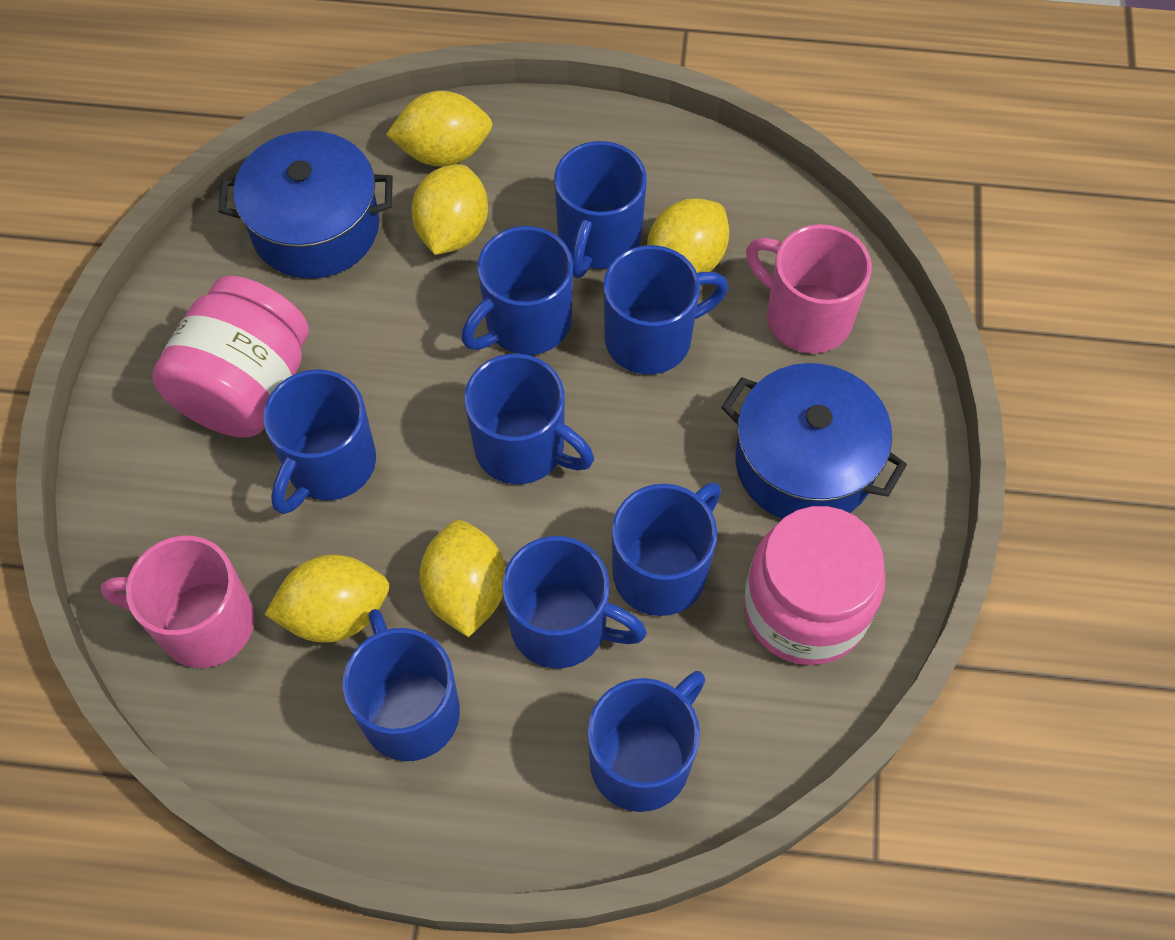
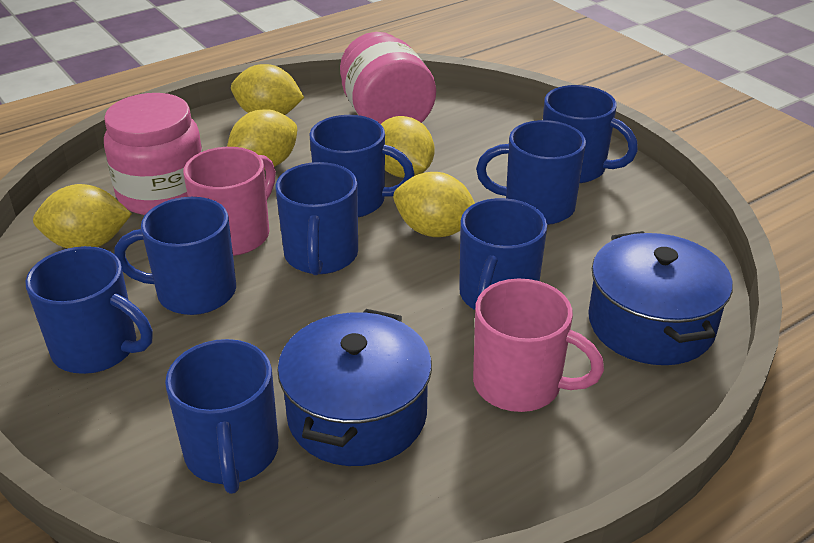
blue mug: 9 -> 8

